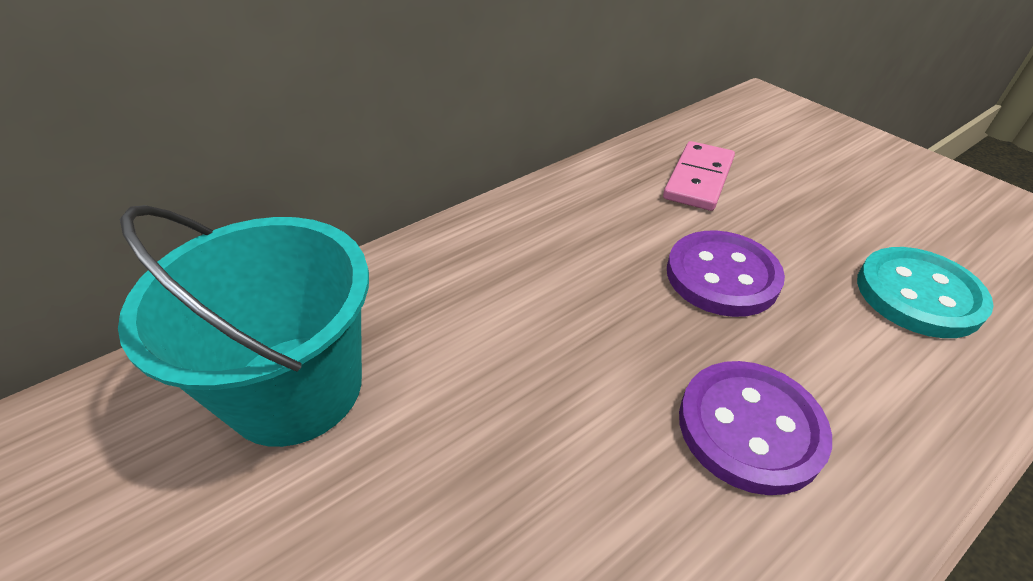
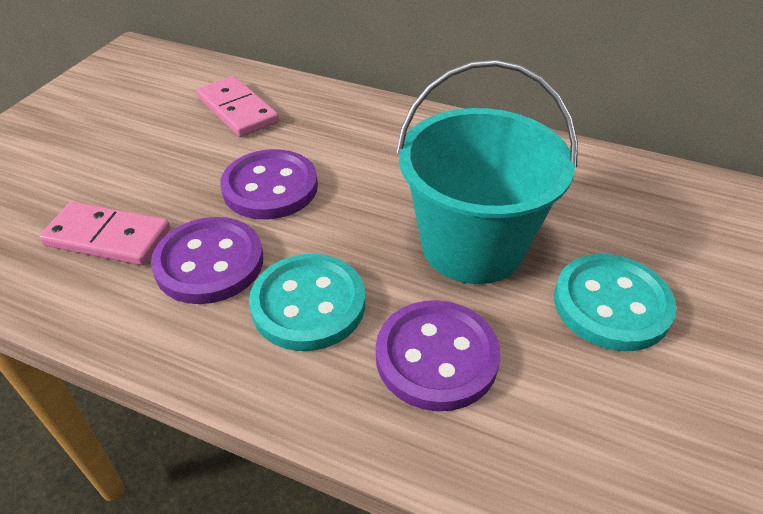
pink domino: 1 -> 2
purple button: 2 -> 3
turquoise button: 1 -> 2

